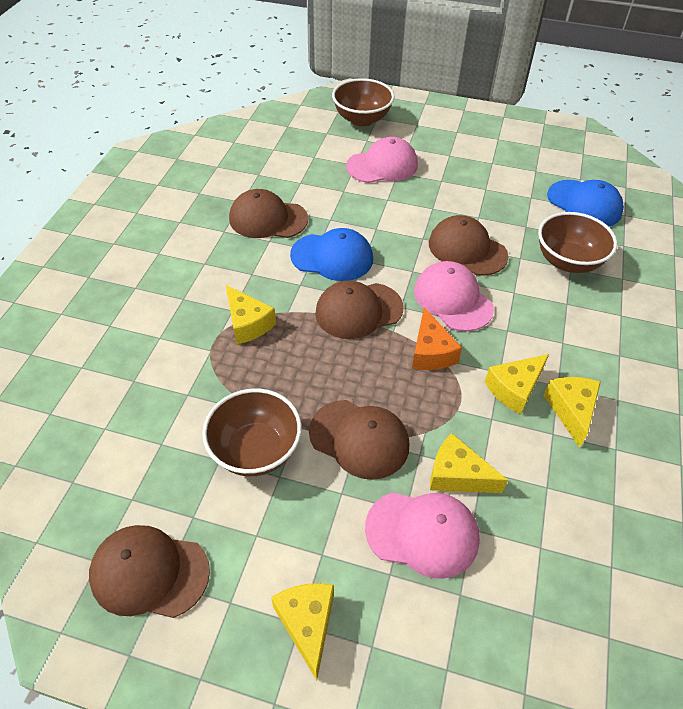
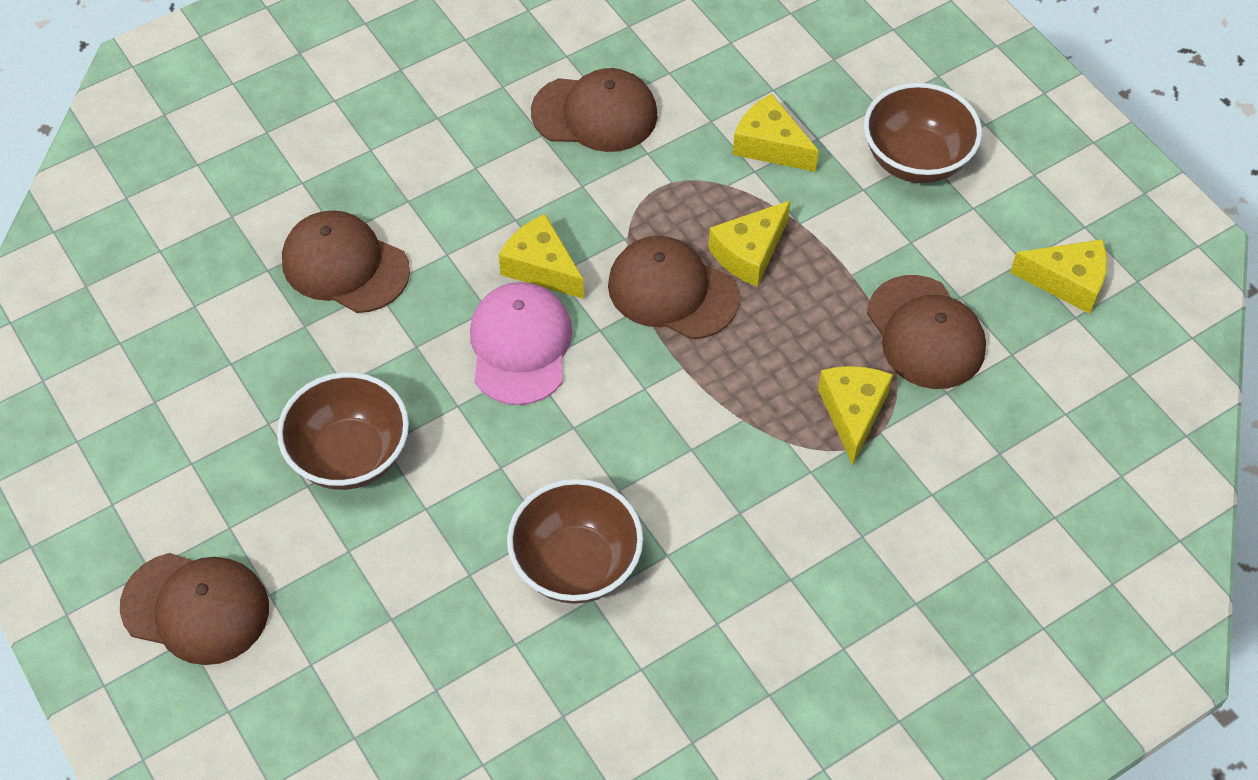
blue cap: 2 -> 0
orange cheese: 1 -> 0
pink cap: 3 -> 1

